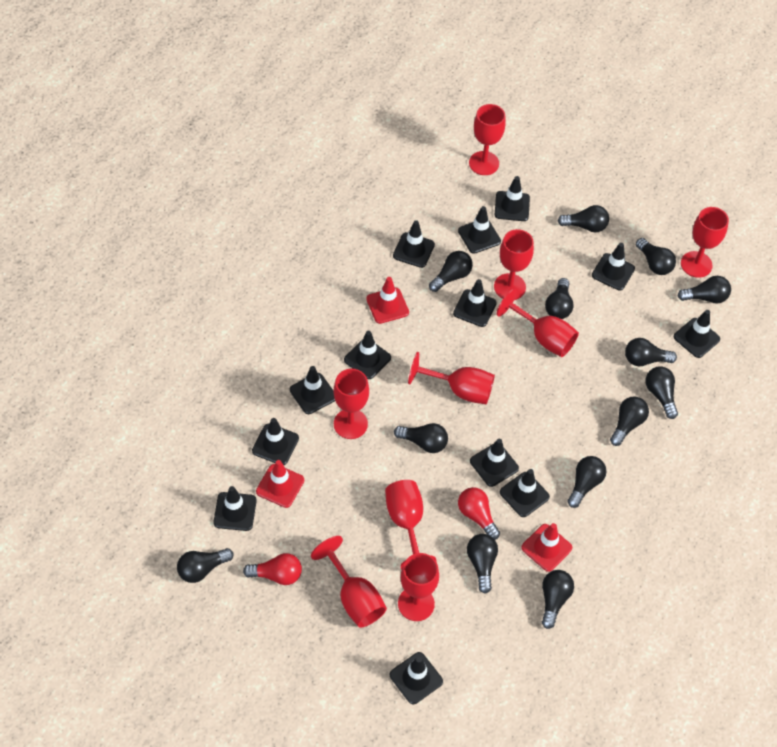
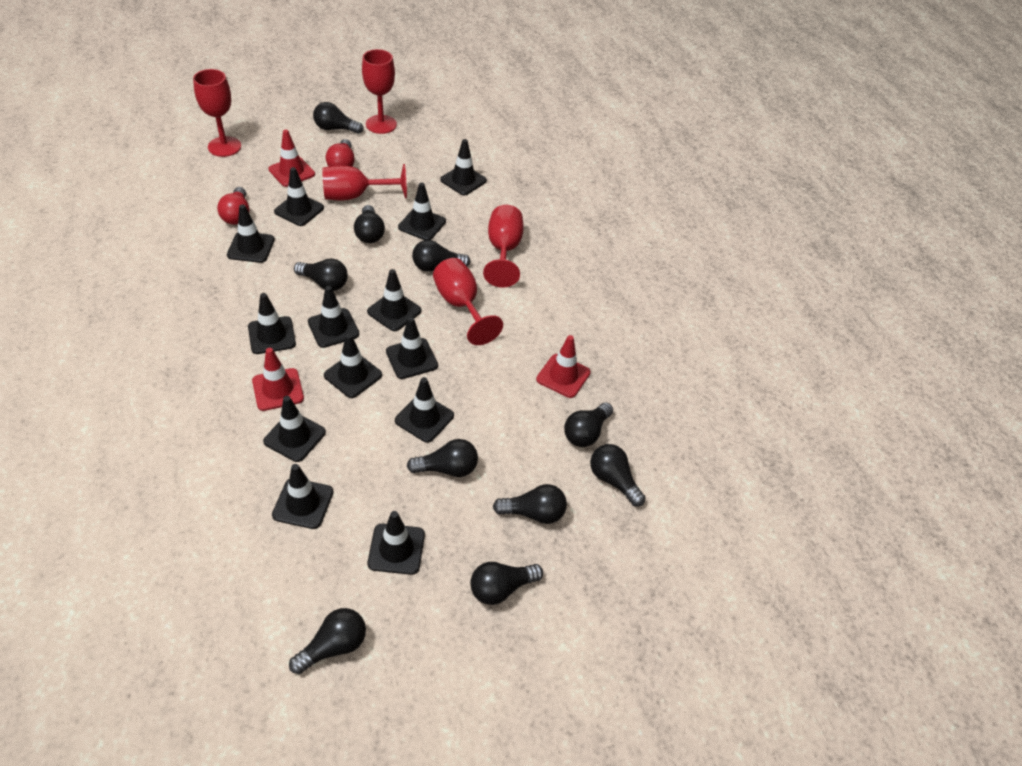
black light bulb: 13 -> 10
red goblet: 9 -> 5

